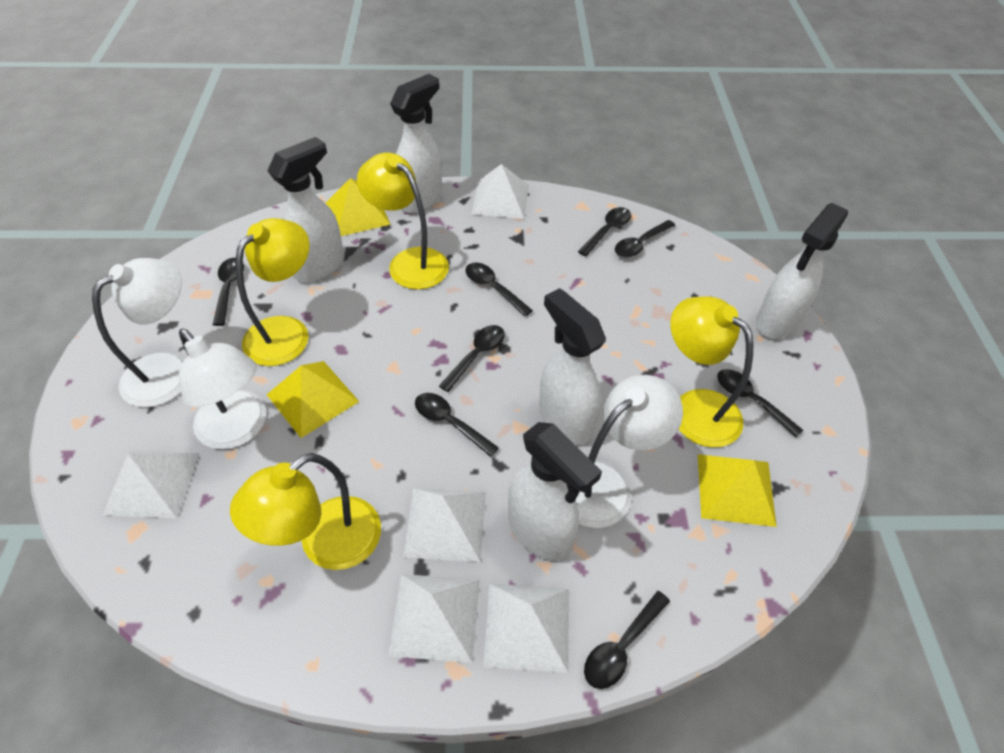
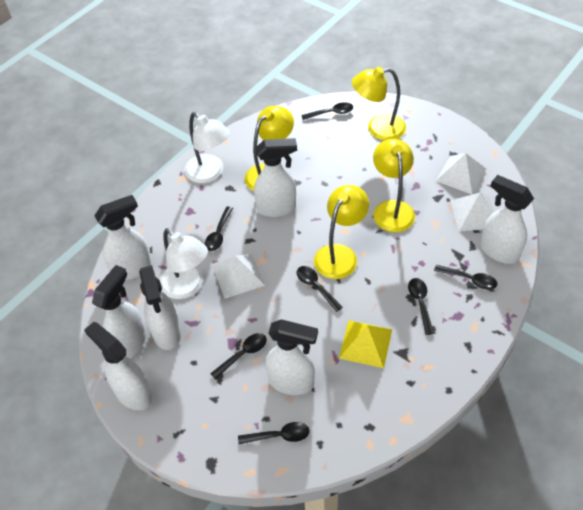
black spoon: 8 -> 7
white lamp: 3 -> 2
white pyramid: 5 -> 3
white spray bottle: 5 -> 7
yellow pyramid: 3 -> 1

